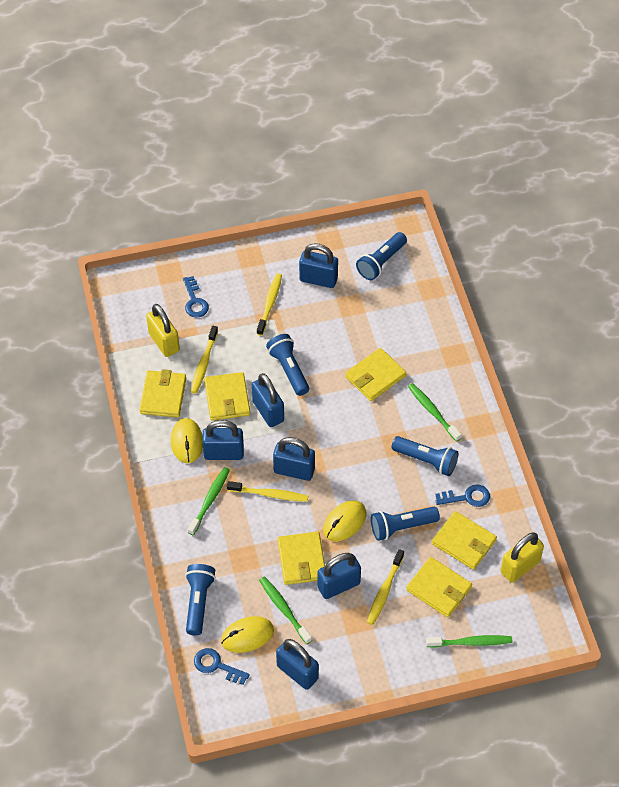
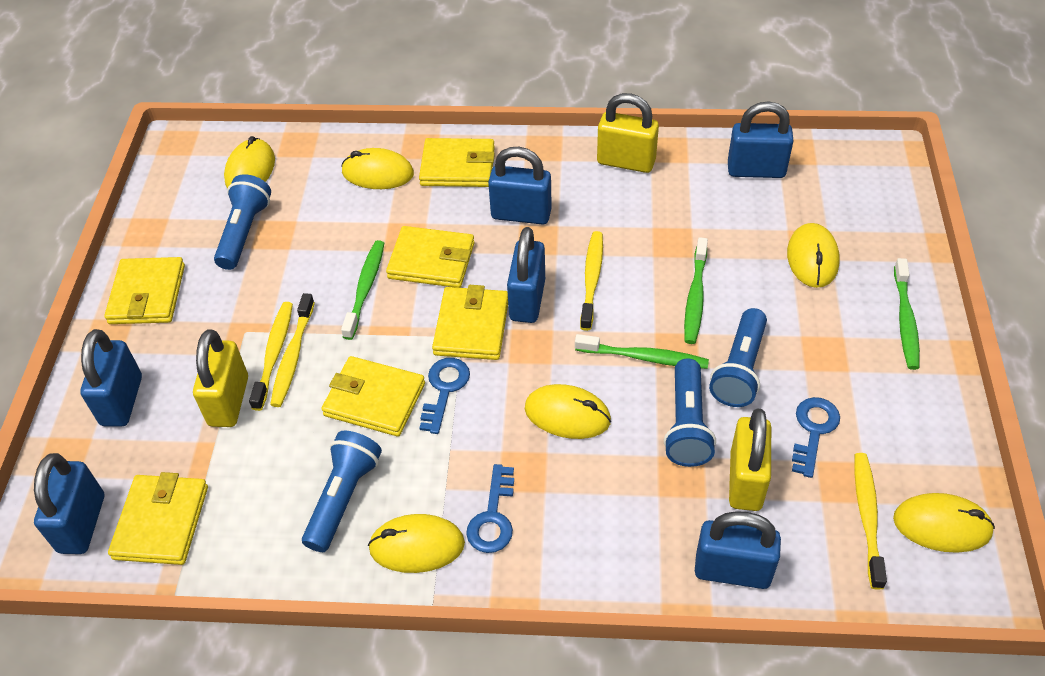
blue flashlight: 5 -> 4
yellow mouse: 3 -> 6
yellow padlock: 2 -> 3

